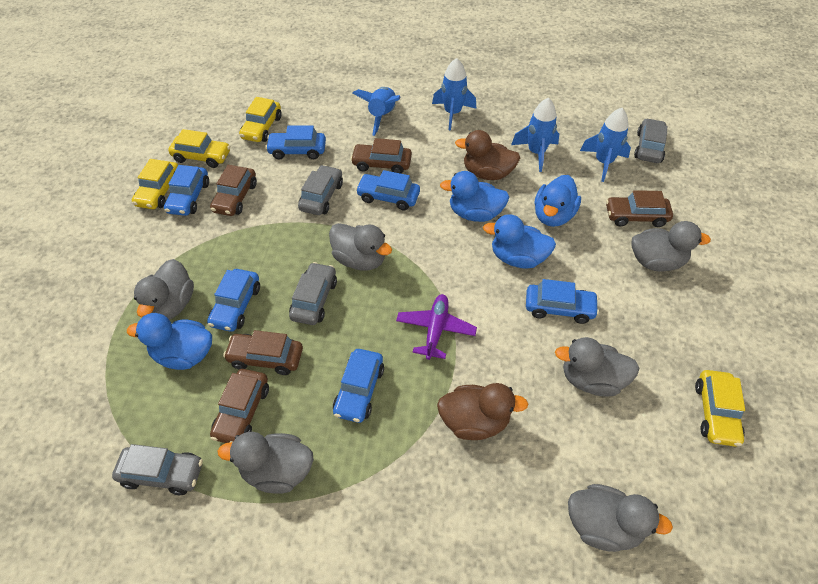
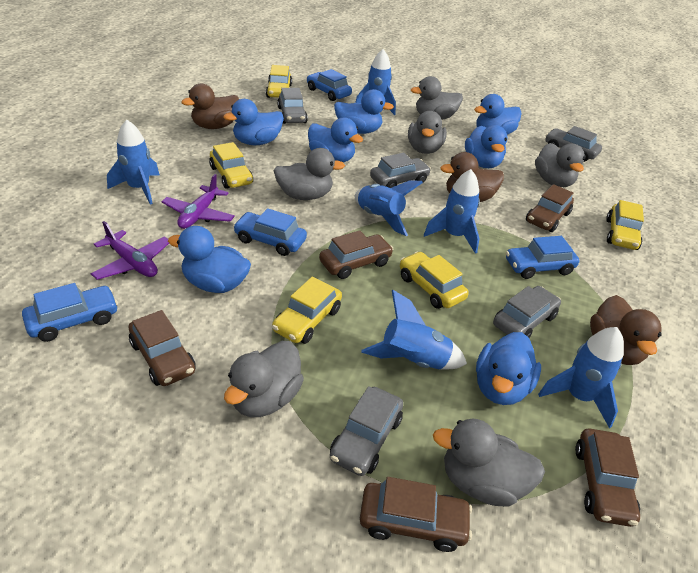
blue car: 6 -> 4
blue duck: 4 -> 7
blue rocket: 4 -> 6
brown duck: 2 -> 3
grey car: 4 -> 5
purple plane: 1 -> 2
yellow car: 4 -> 5

